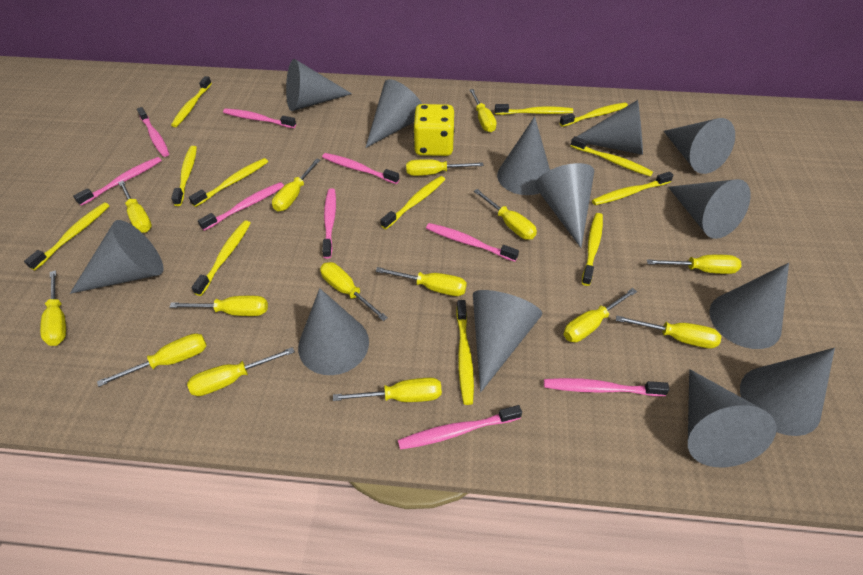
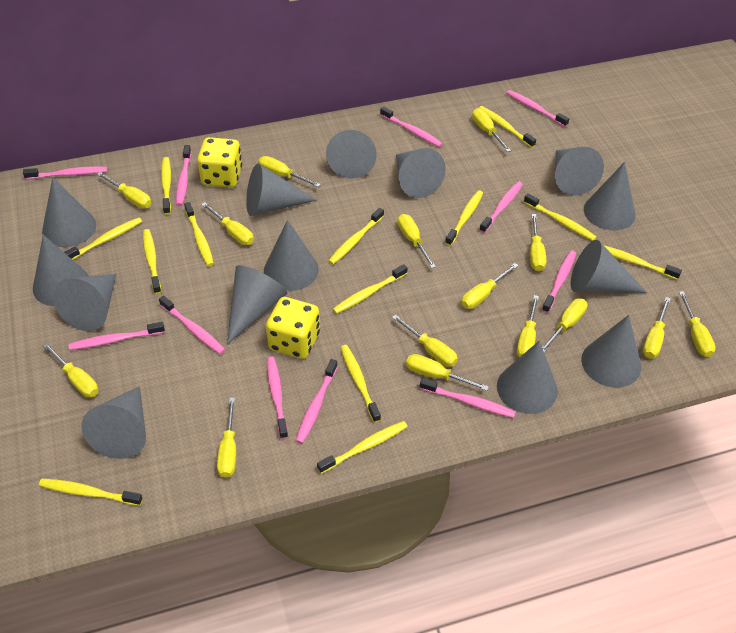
grey cone: 13 -> 14
pink toothbrush: 9 -> 11
yellow dice: 1 -> 2
yellow toothbrush: 12 -> 13

